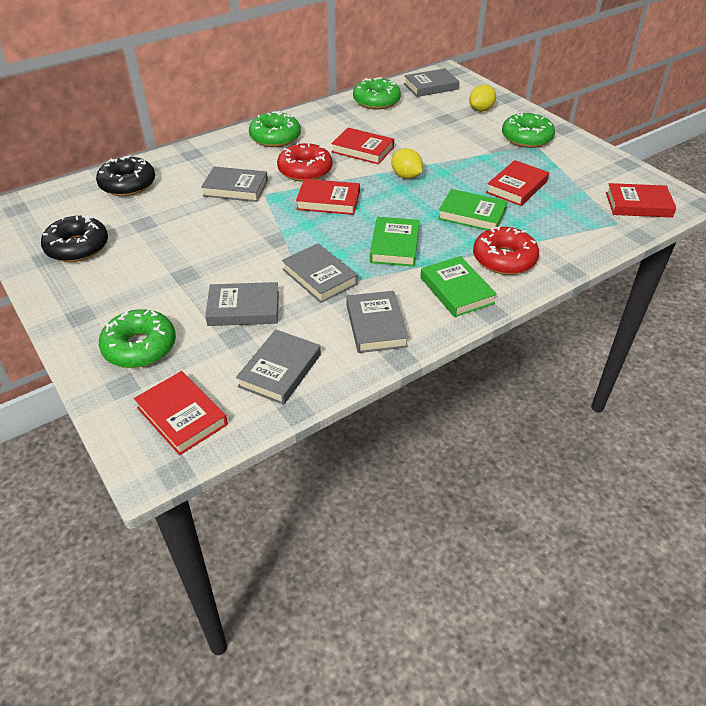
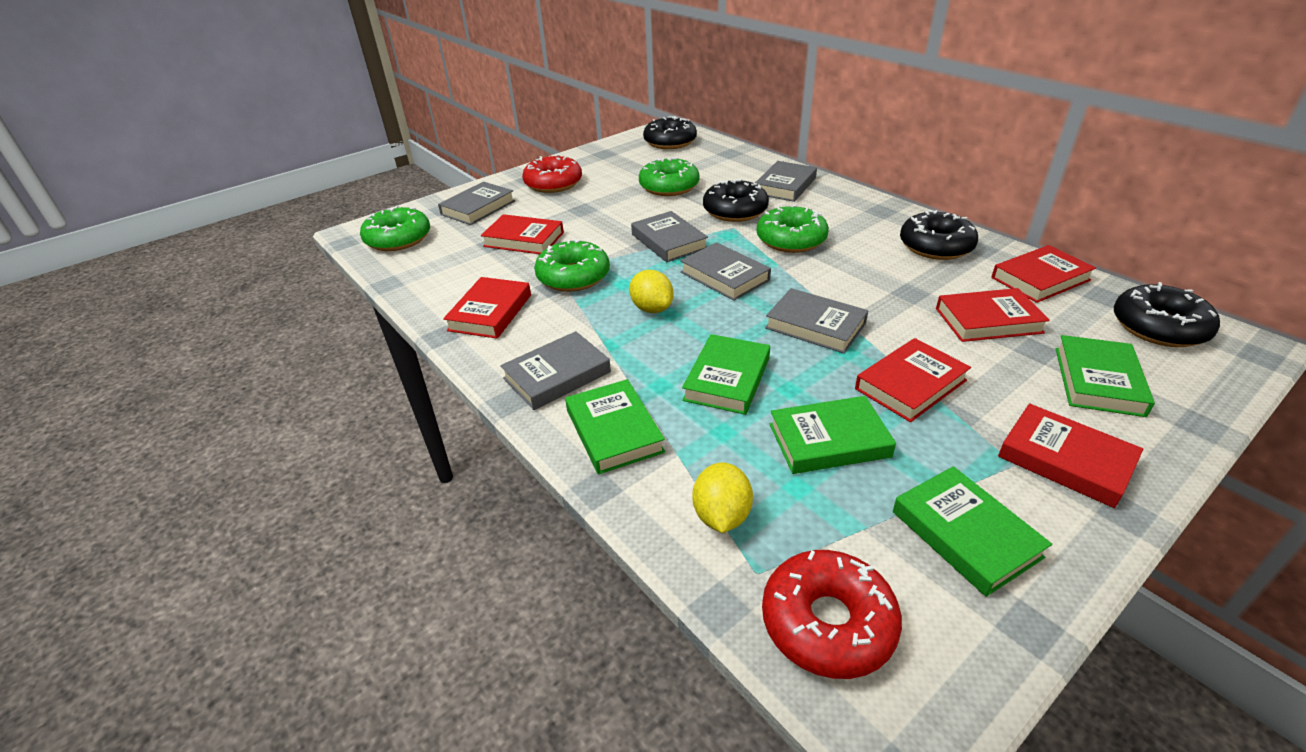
black donut: 2 -> 4
green book: 3 -> 5
red book: 5 -> 6

